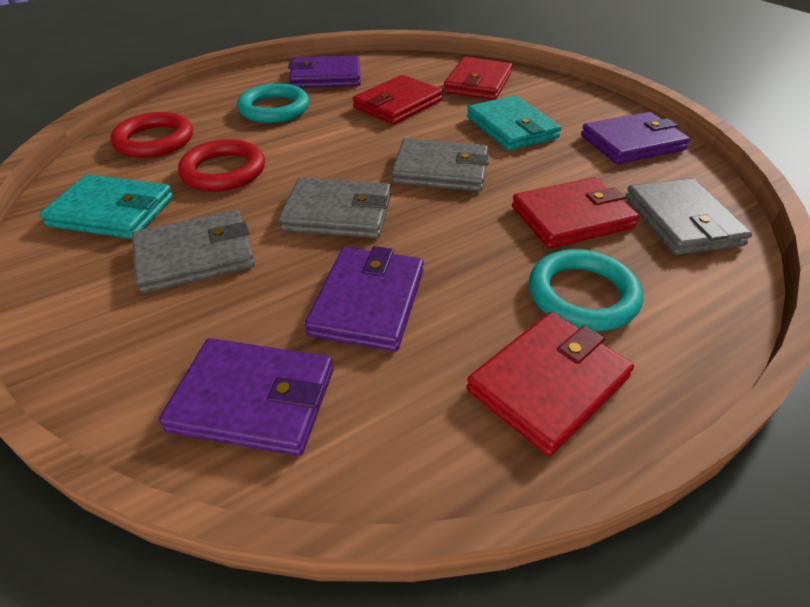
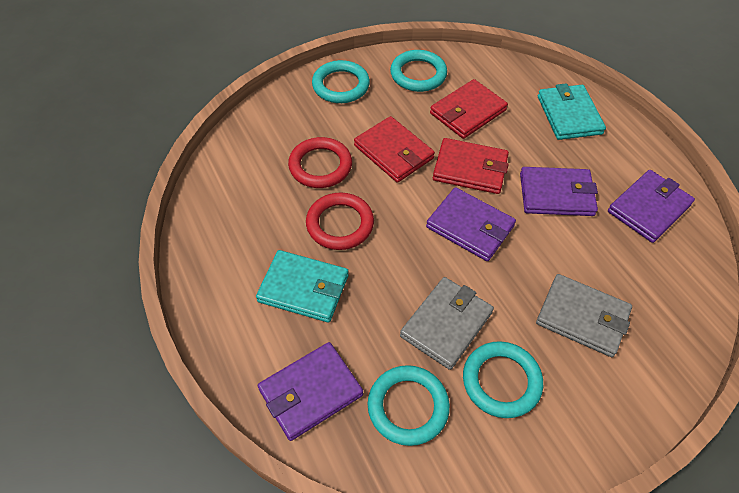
grey wallet: 4 -> 2
red wallet: 4 -> 3
turquoise ring: 2 -> 4

